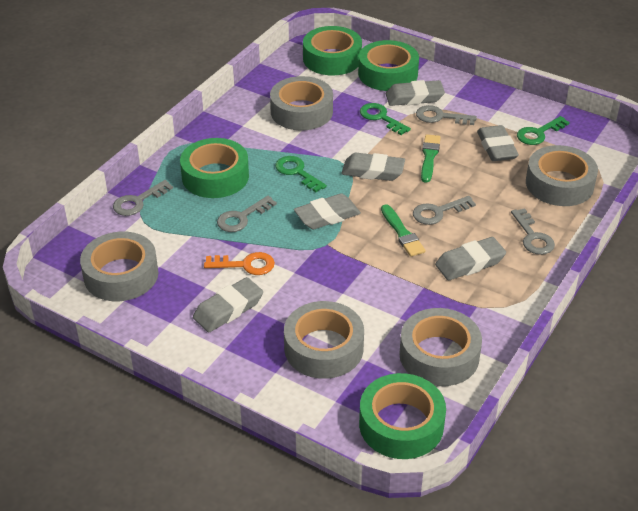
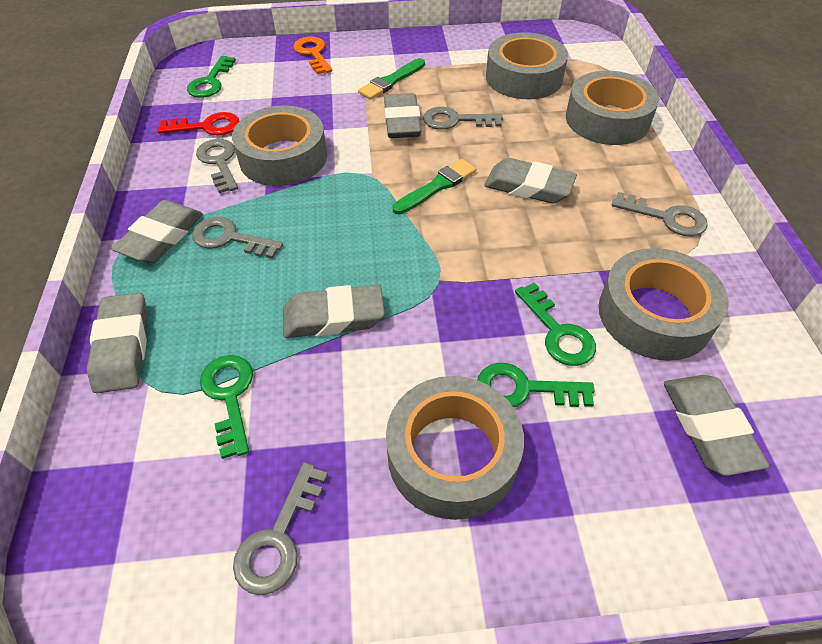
green key: 3 -> 4
green tape: 4 -> 0
red key: 0 -> 1

